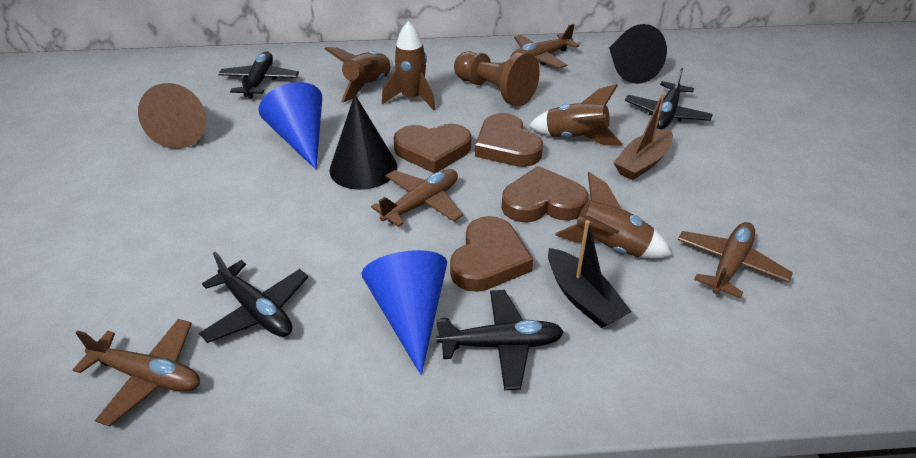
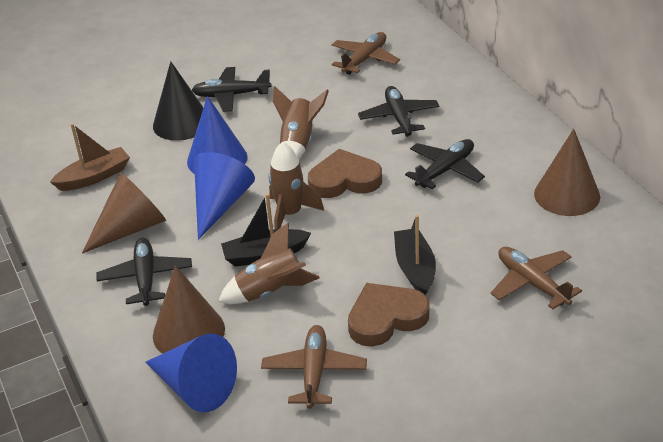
black boat: 1 -> 2
black cone: 2 -> 1
blue cone: 2 -> 3
brown cone: 1 -> 3
brown heart: 4 -> 2
brown pawn: 1 -> 0
brown plane: 4 -> 3
brown rocket: 4 -> 3

